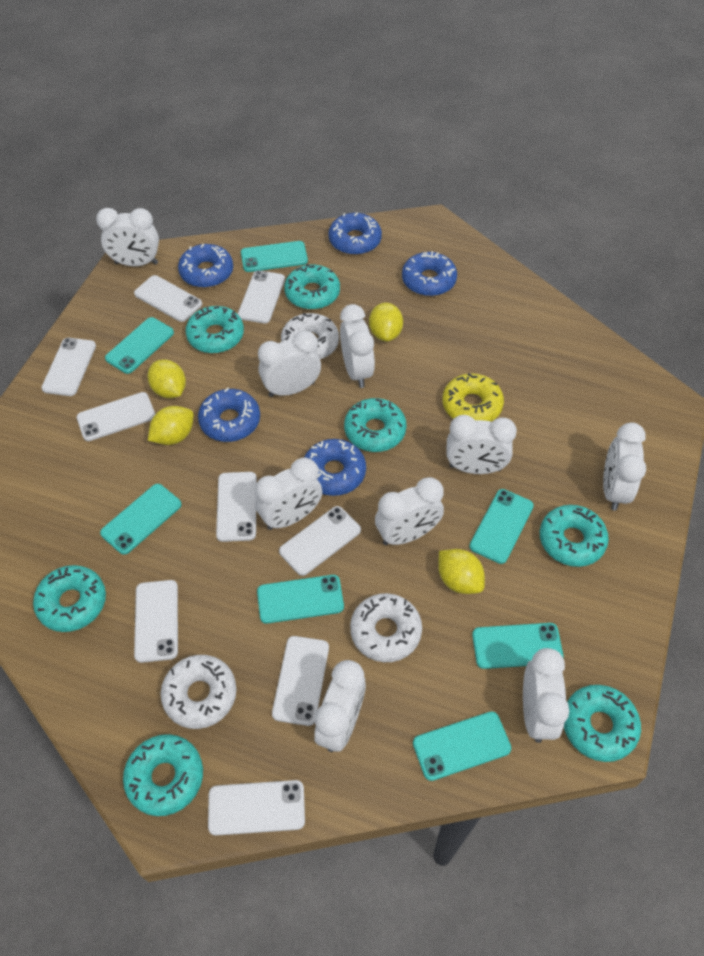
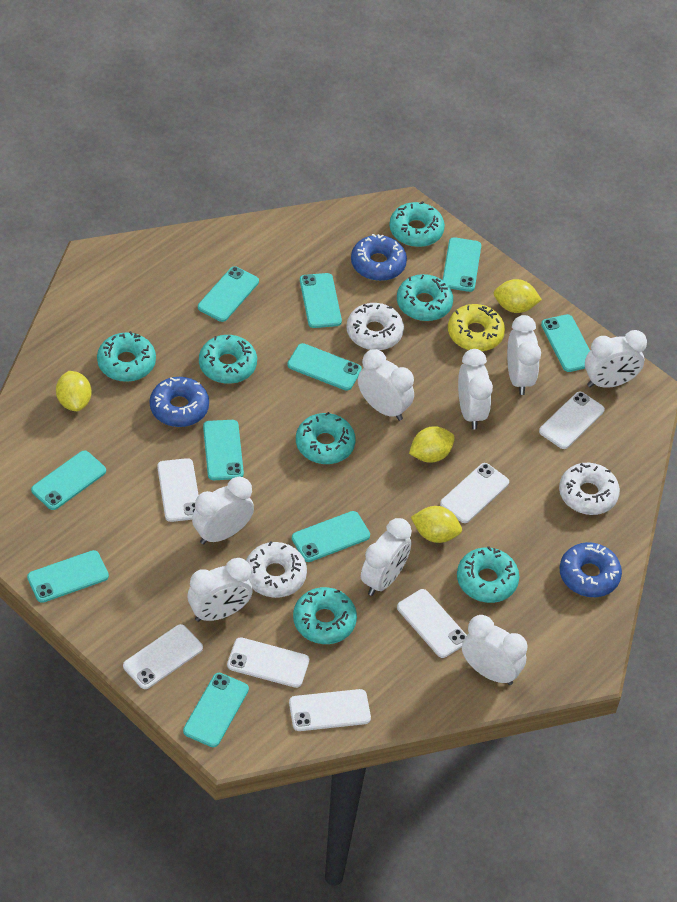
blue donut: 5 -> 3
turquoise phone: 7 -> 10
white clock: 9 -> 8
white phone: 9 -> 7

